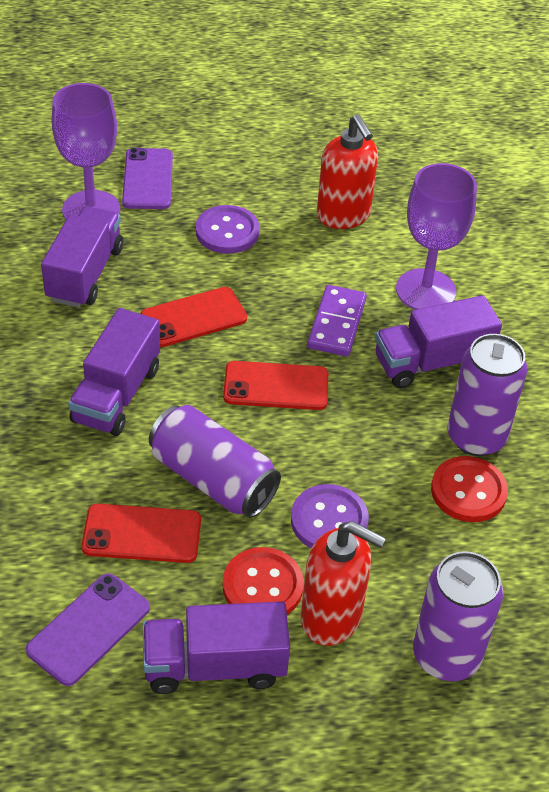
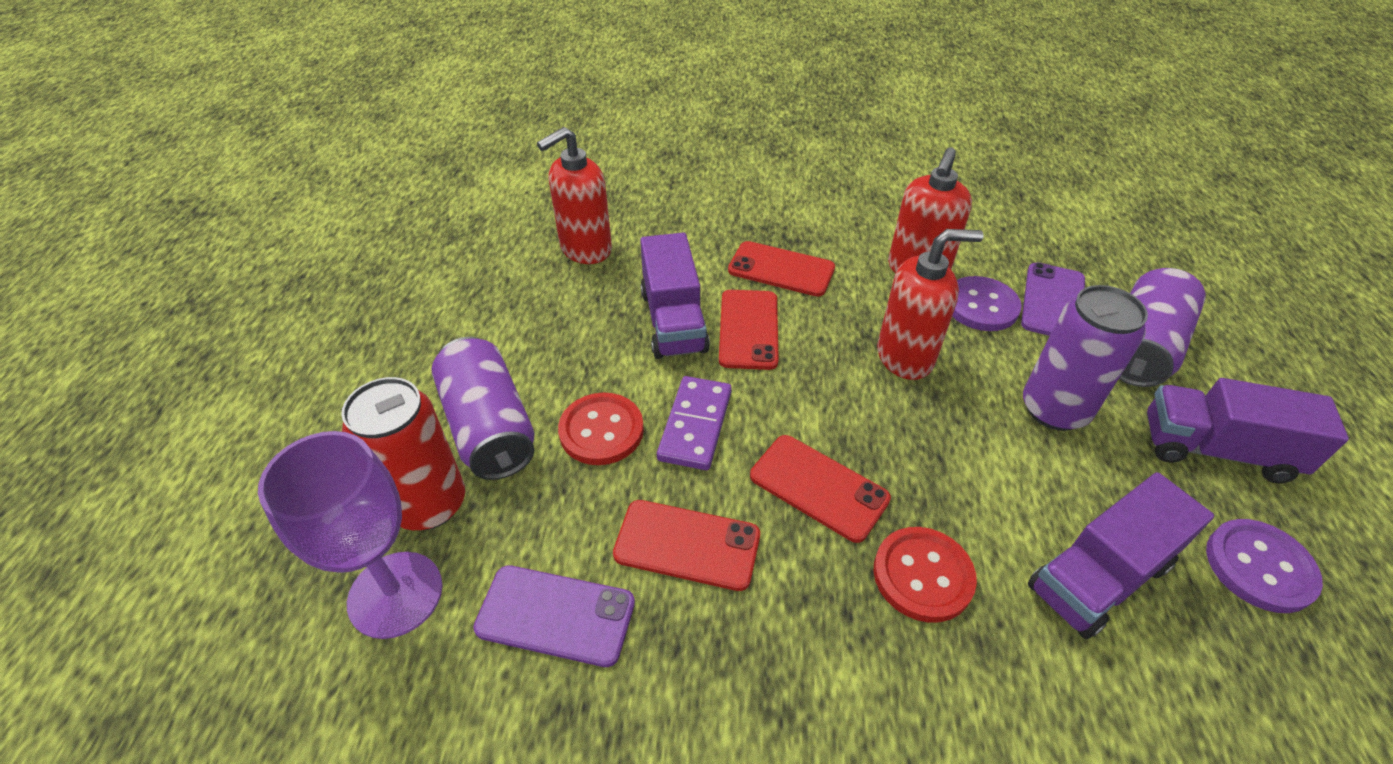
purple goblet: 2 -> 1
purple truck: 4 -> 3
red can: 0 -> 1
red phone: 3 -> 4
red soap dispenser: 2 -> 3

